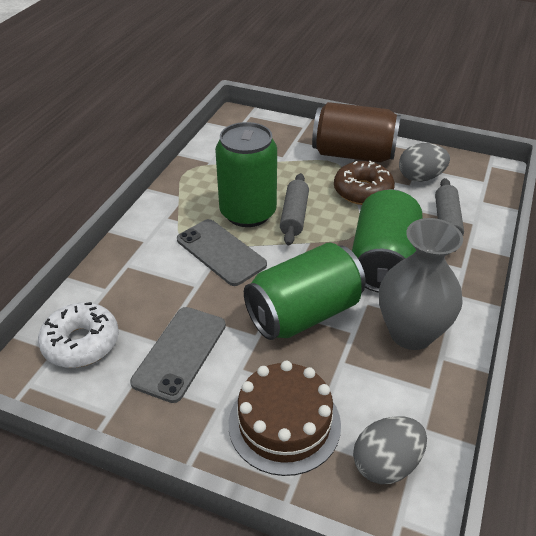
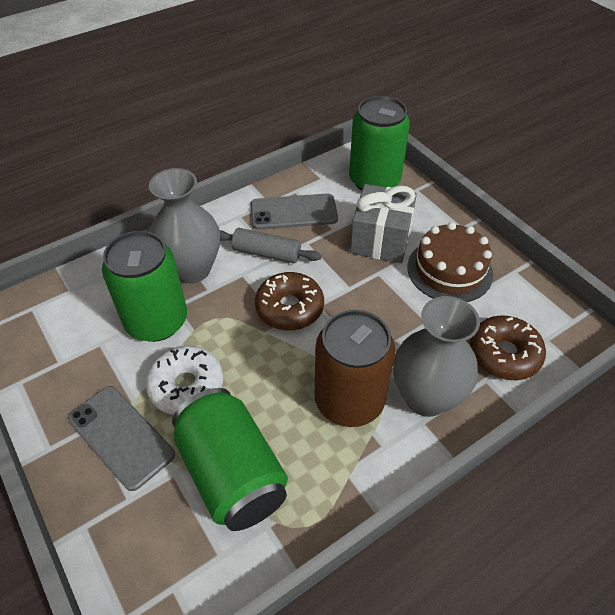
brown donut: 1 -> 2
grey egg: 2 -> 0
grey gift: 0 -> 1
grey rolling pin: 2 -> 1
grey vase: 1 -> 2

